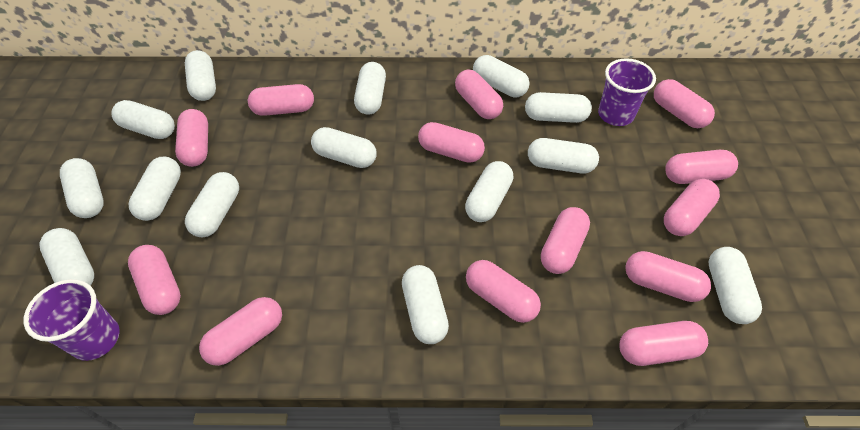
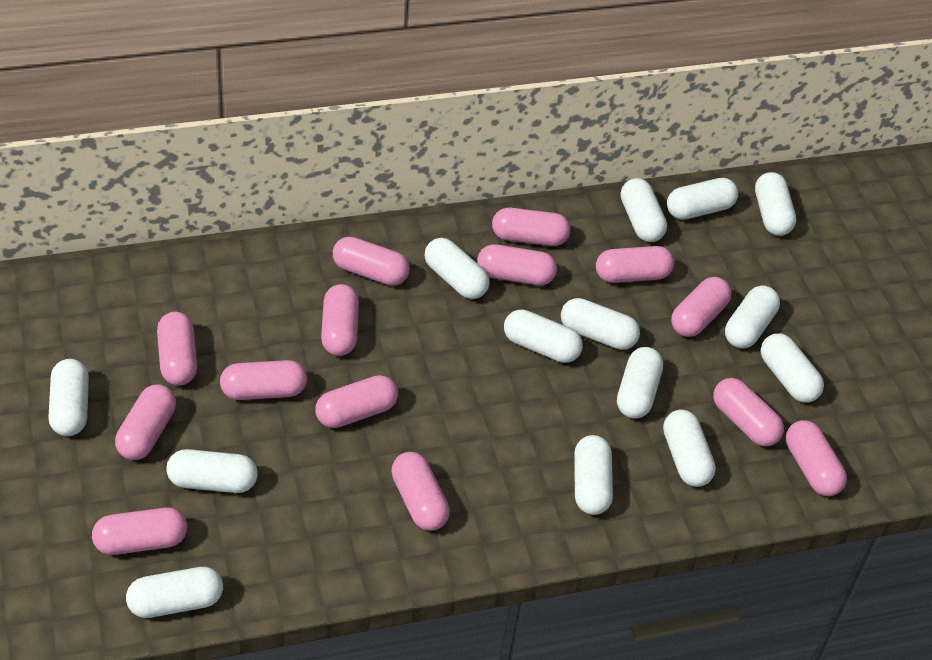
pink capsule: 13 -> 14
purple cup: 2 -> 0

